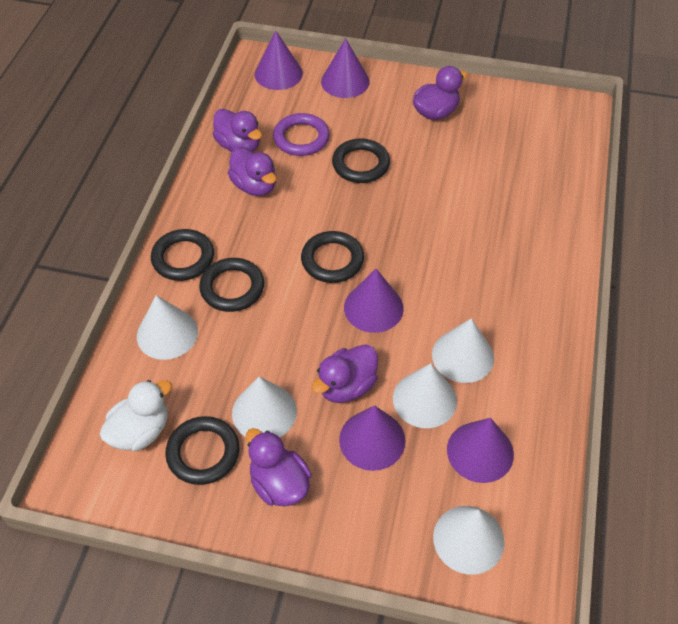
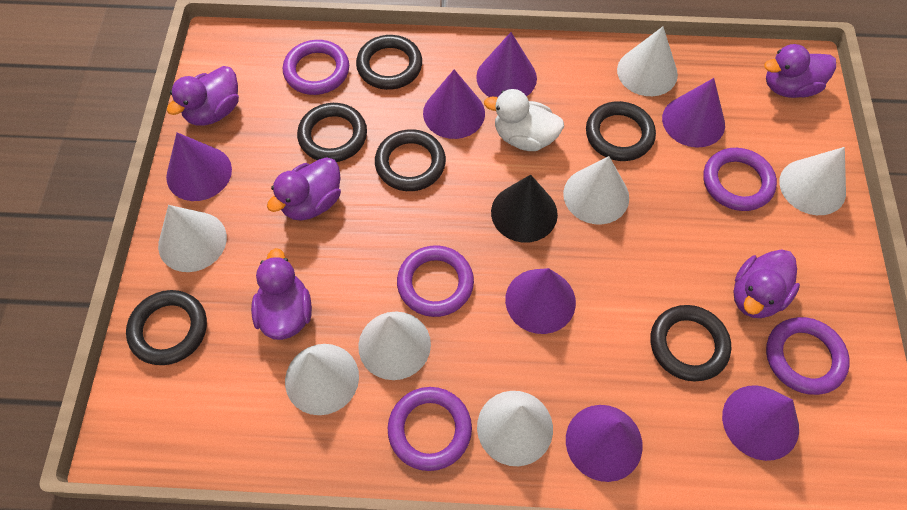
black cone: 0 -> 1
black ring: 5 -> 6
purple cone: 5 -> 7
purple ring: 1 -> 5
white cone: 5 -> 7

